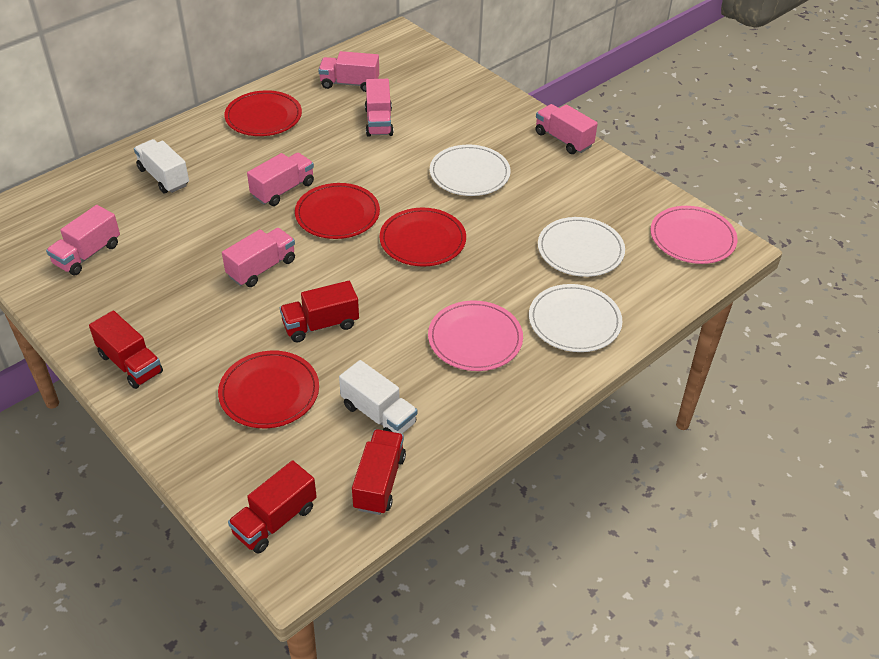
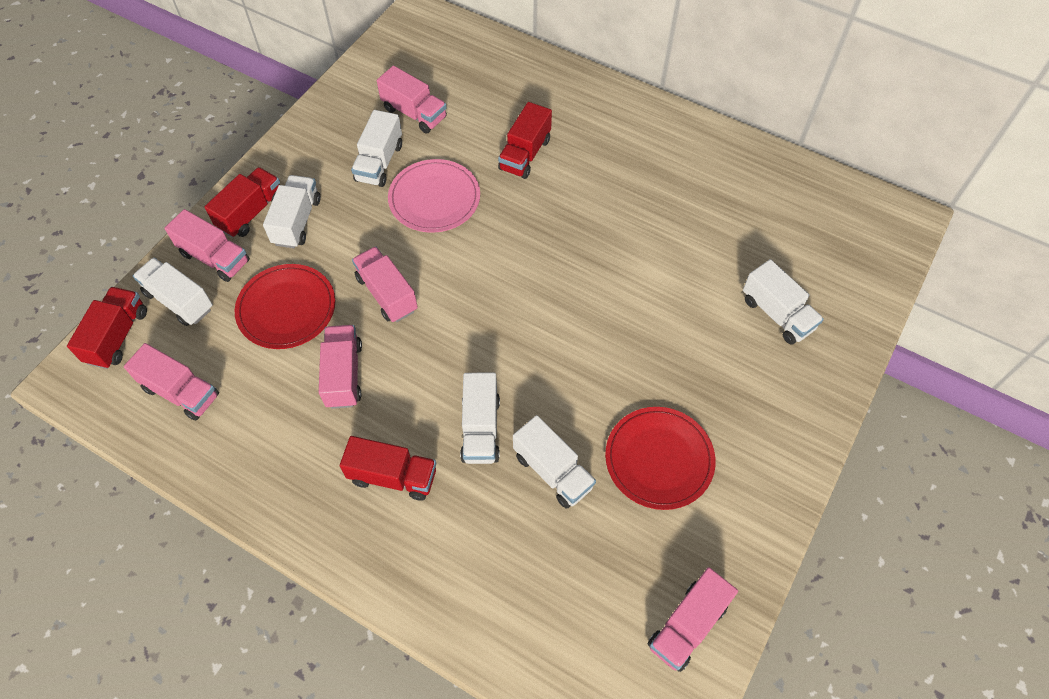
pink plate: 2 -> 1
red plate: 4 -> 2
white plate: 3 -> 0
white truck: 2 -> 6

